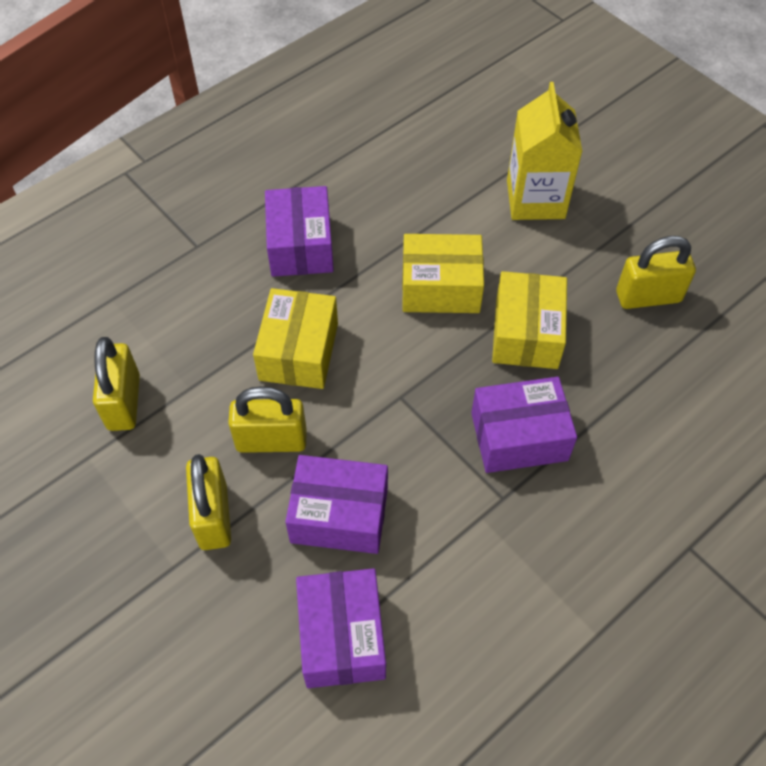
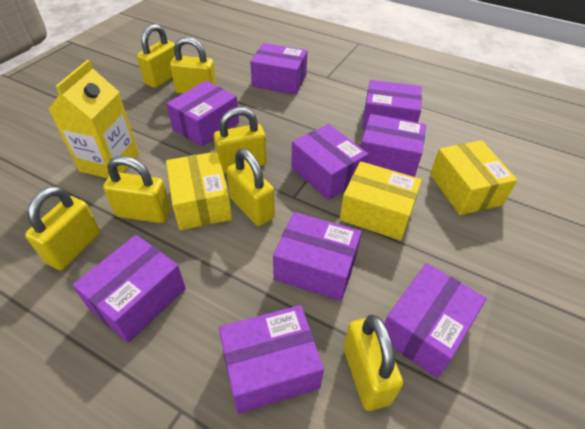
purple box: 4 -> 9
yellow padlock: 4 -> 7

